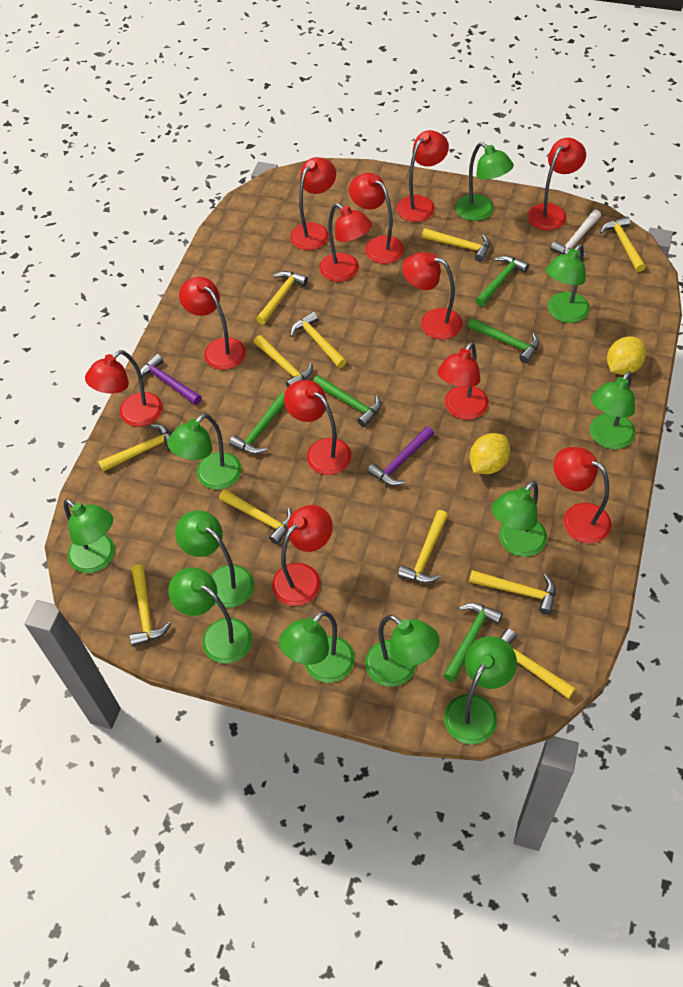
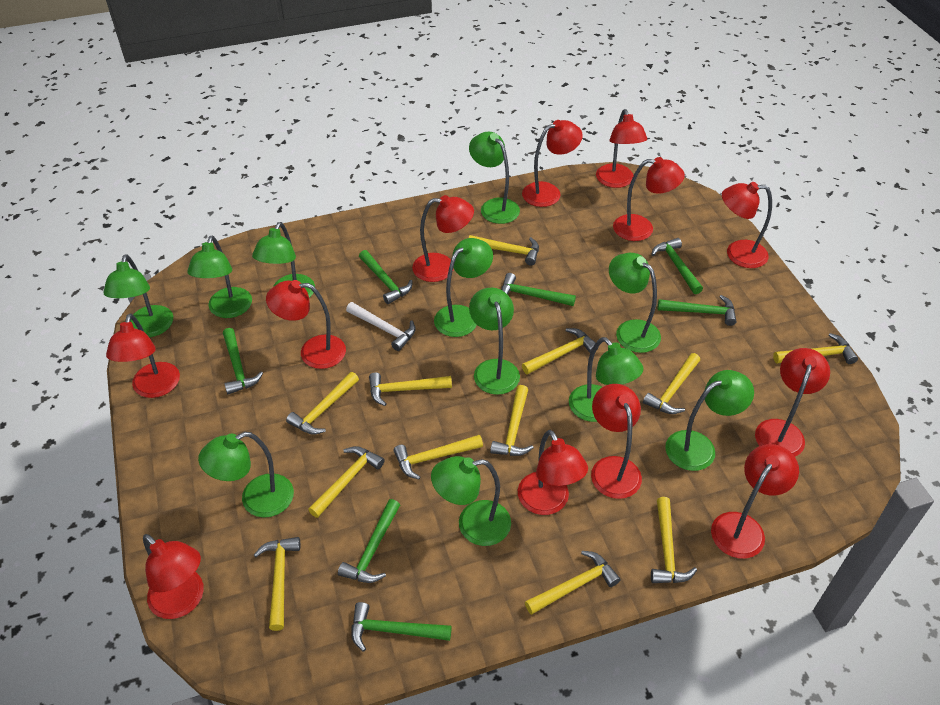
green hammer: 5 -> 7
purple hammer: 2 -> 0
yellow hammer: 11 -> 12
yellow lemon: 2 -> 0

